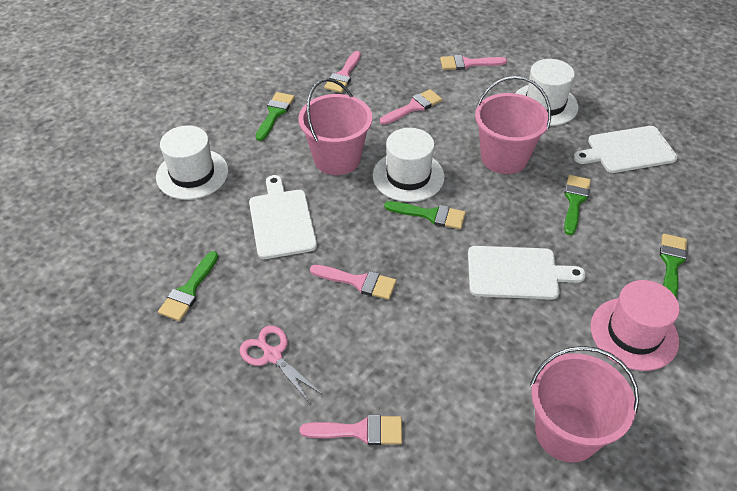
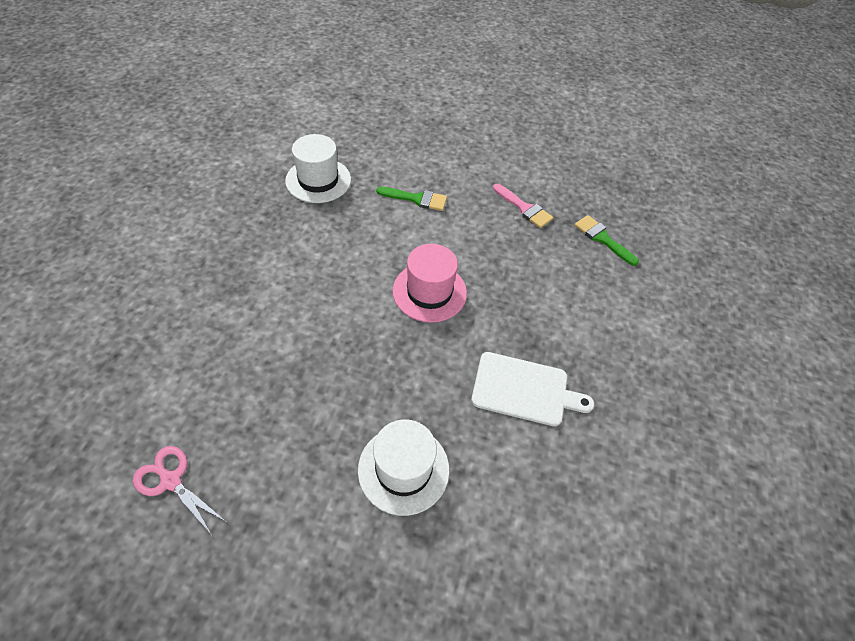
green brush: 5 -> 2
pink brush: 5 -> 1
pink bucket: 3 -> 0
white cutting board: 3 -> 1
white hat: 3 -> 2

